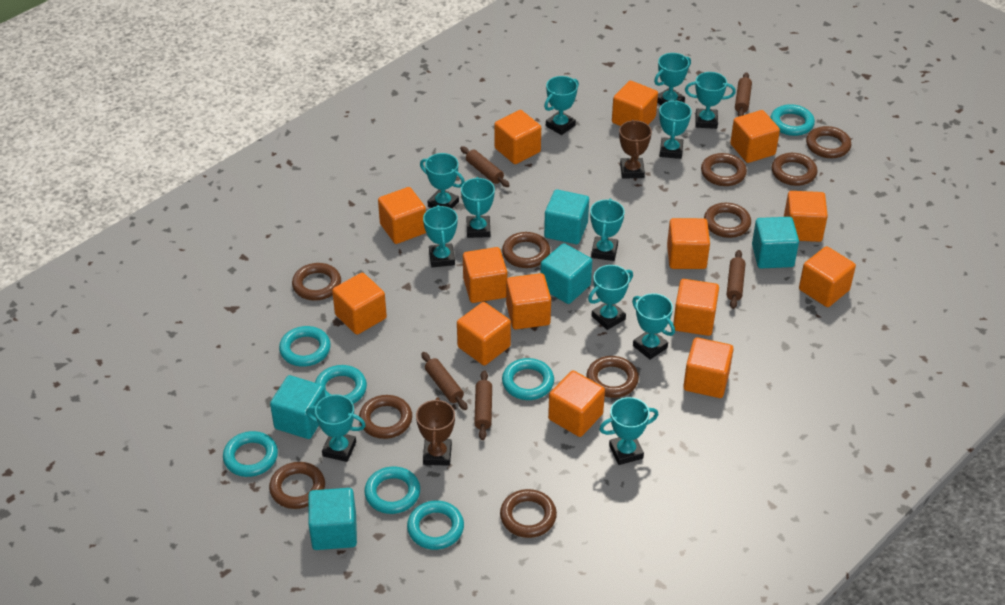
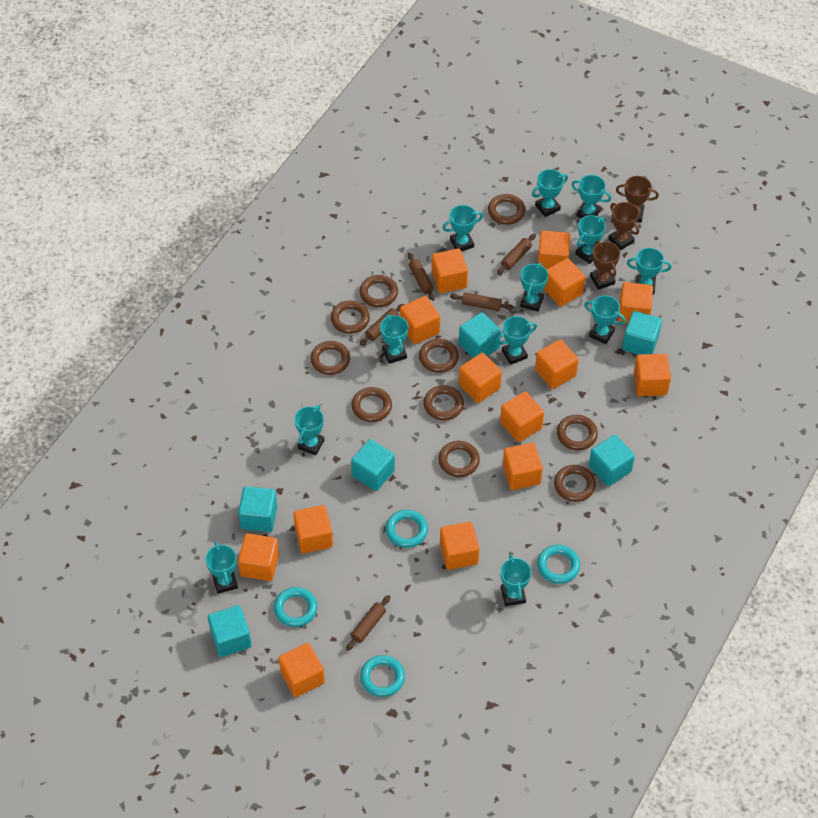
brown trophy: 2 -> 3
turquoise cube: 5 -> 6
turquoise ring: 7 -> 4

